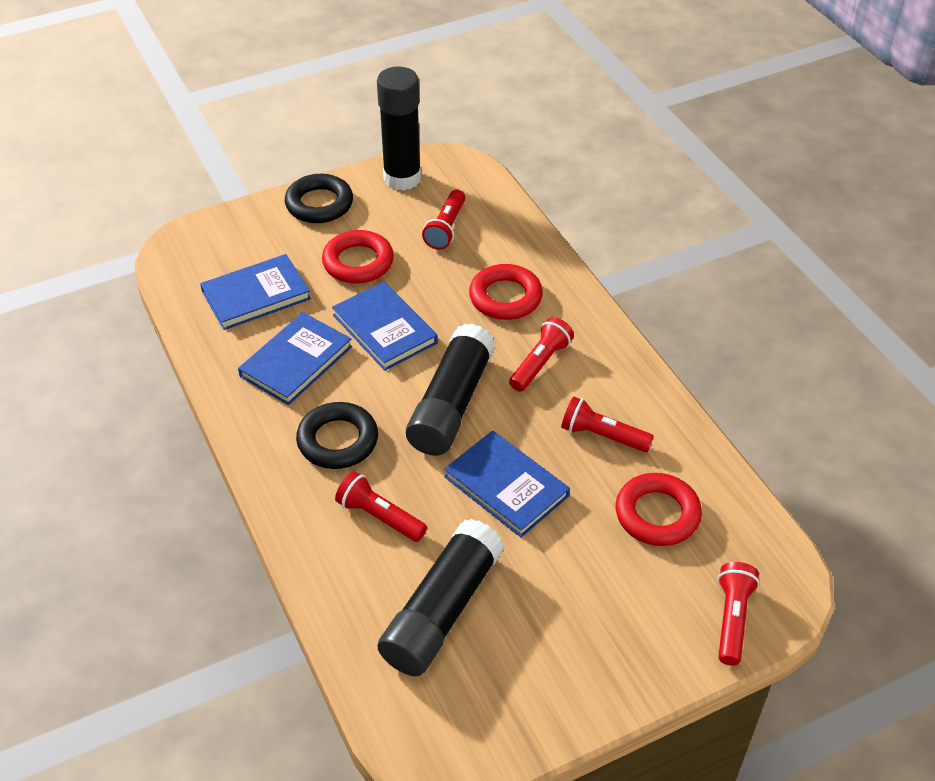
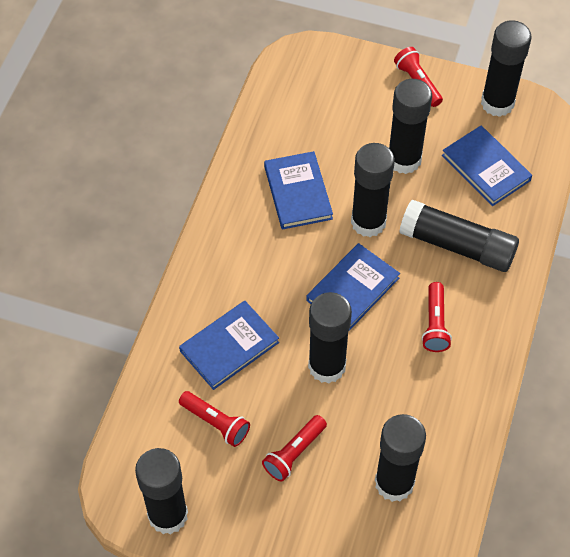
black glue stick: 3 -> 7
black ring: 2 -> 0
red flashlight: 5 -> 4
red ring: 3 -> 0

